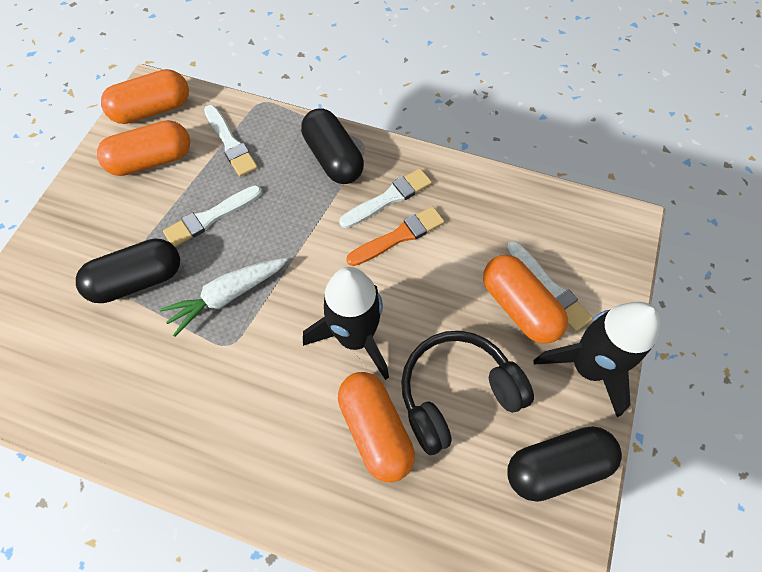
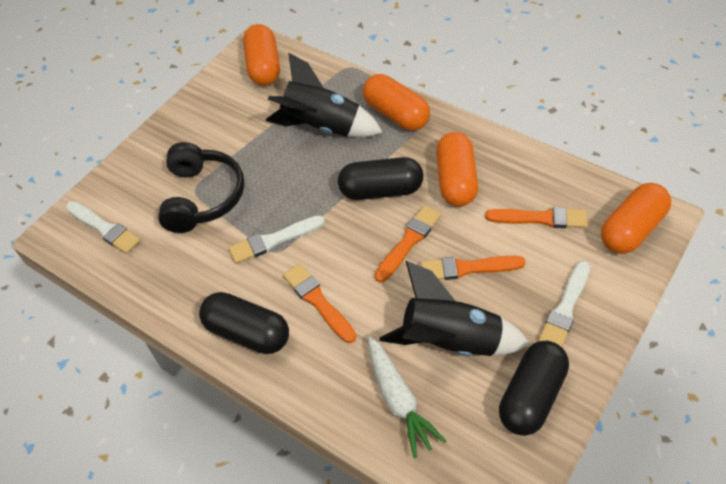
orange brush: 1 -> 4
white brush: 4 -> 3

